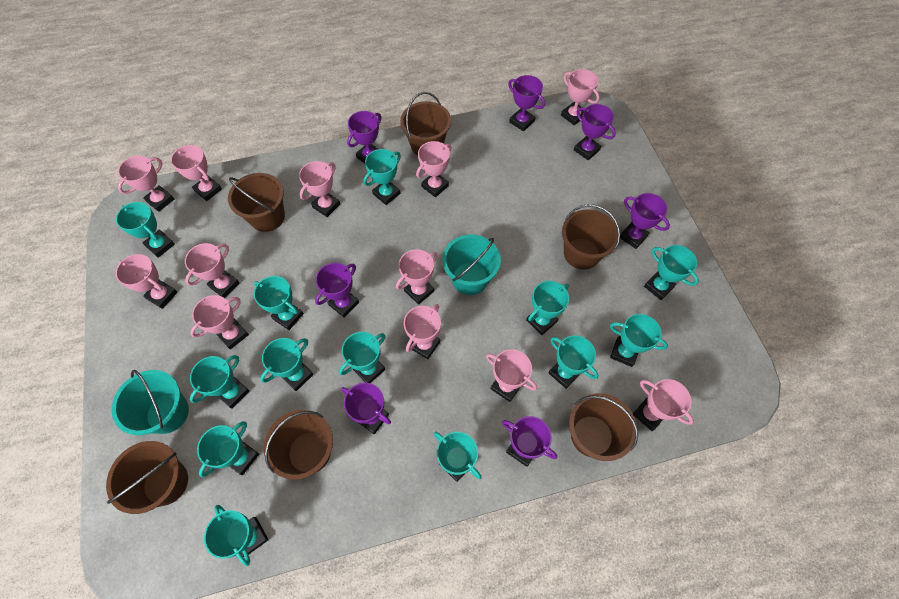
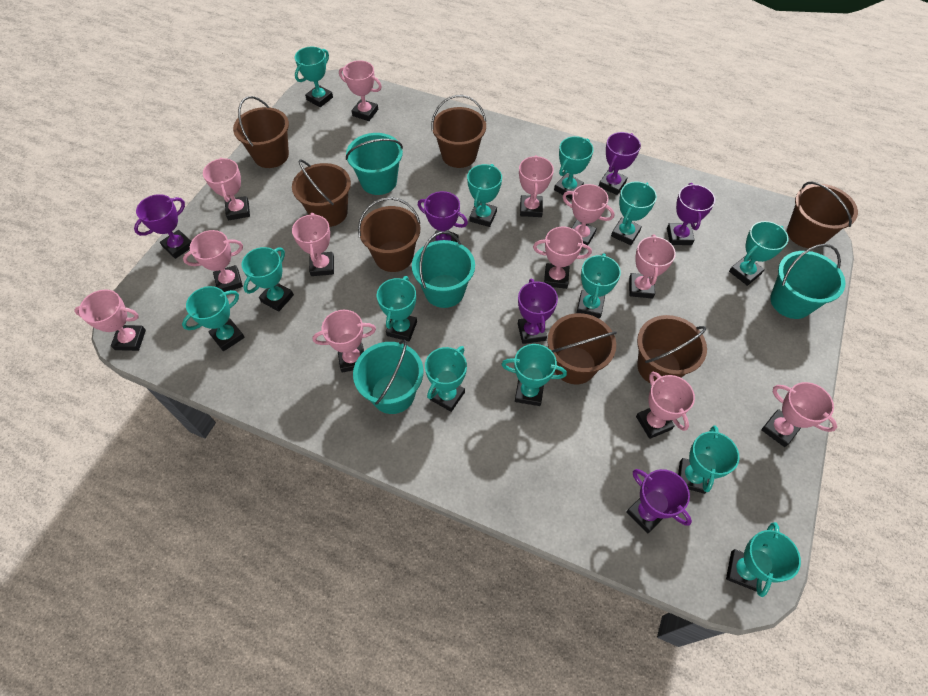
brown bucket: 6 -> 7
purple trophy: 7 -> 6
turquoise bucket: 2 -> 4

